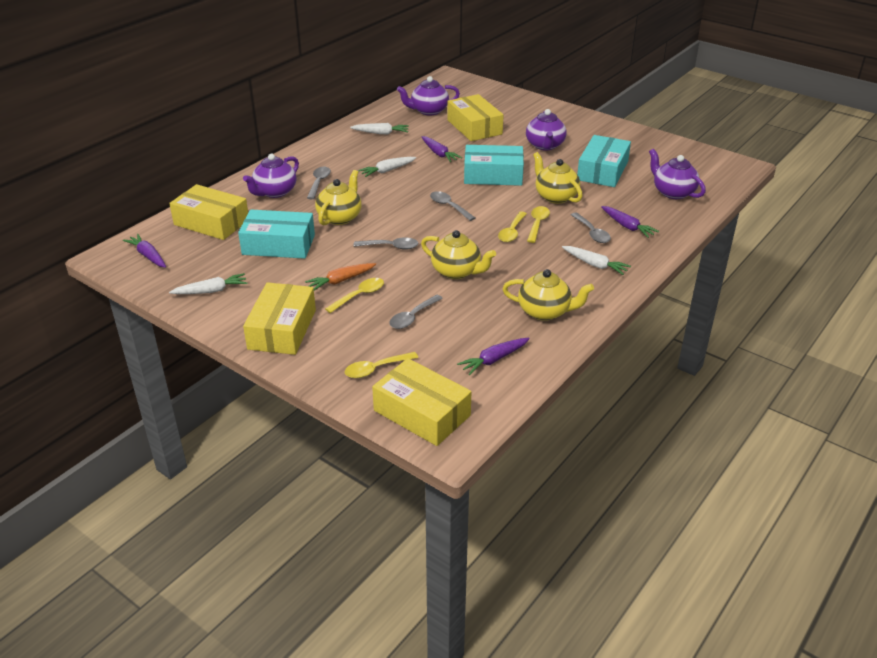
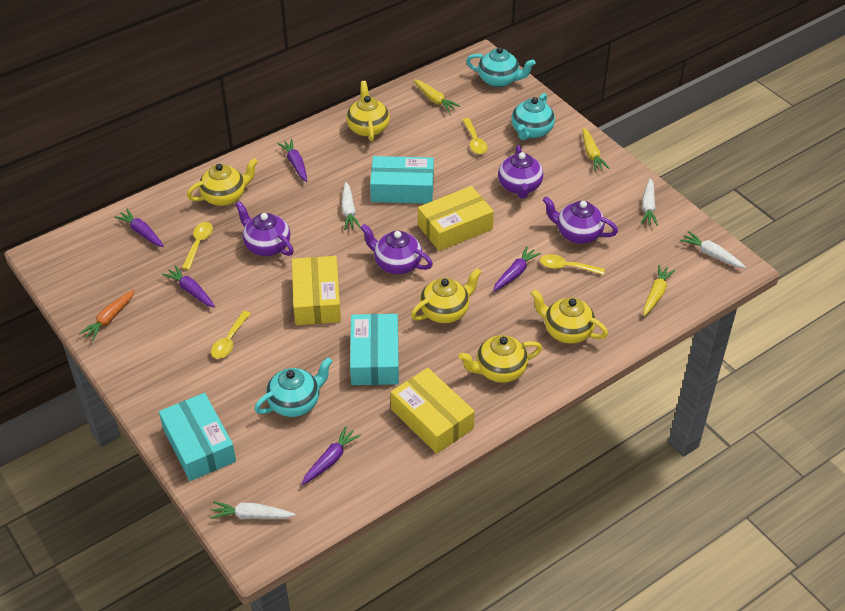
grey spoon: 5 -> 0
purple carrot: 4 -> 5
turquoise teapot: 0 -> 3
yellow box: 4 -> 3
yellow carrot: 0 -> 3
yellow teapot: 4 -> 5

